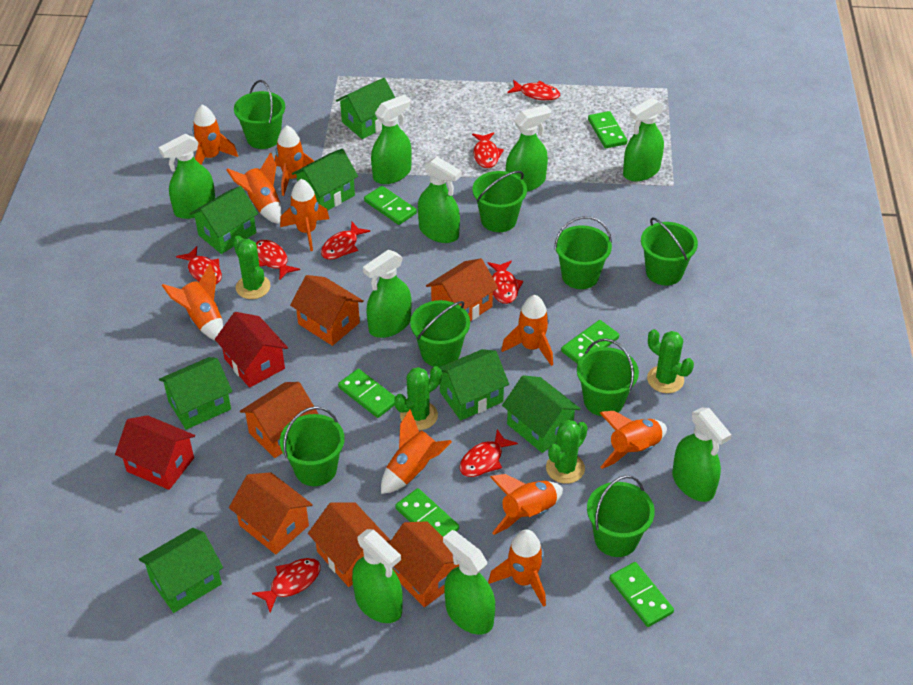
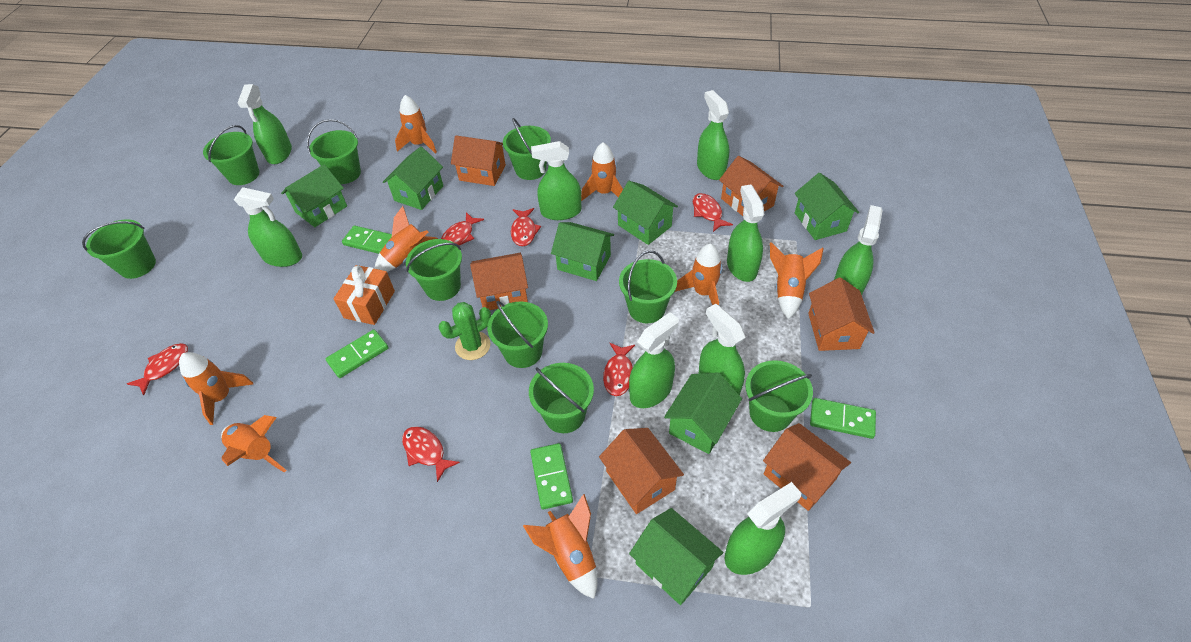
green bucket: 8 -> 9
green cactus: 4 -> 1
green domino: 6 -> 4
orange gift: 0 -> 1
orange rocket: 10 -> 8
red fish: 8 -> 6
red house: 2 -> 0

